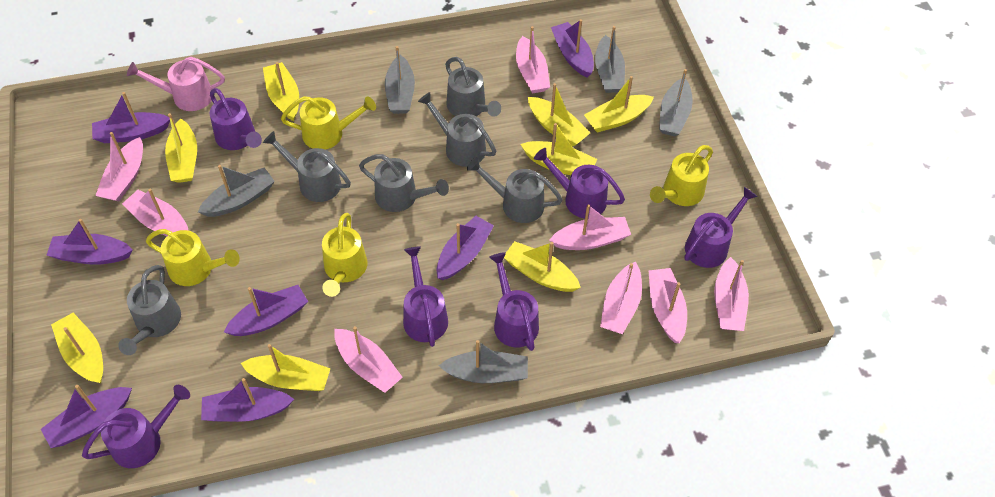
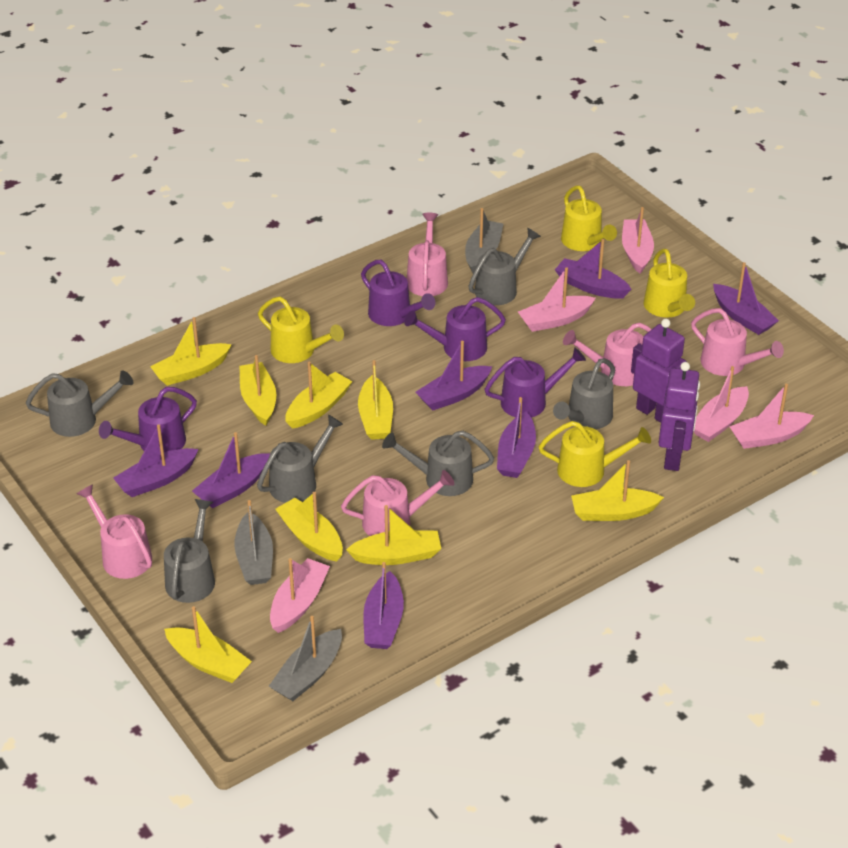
grey boat: 5 -> 3
pink boat: 8 -> 5
pink watering can: 1 -> 5
purple robot: 0 -> 2
purple watering can: 6 -> 4

